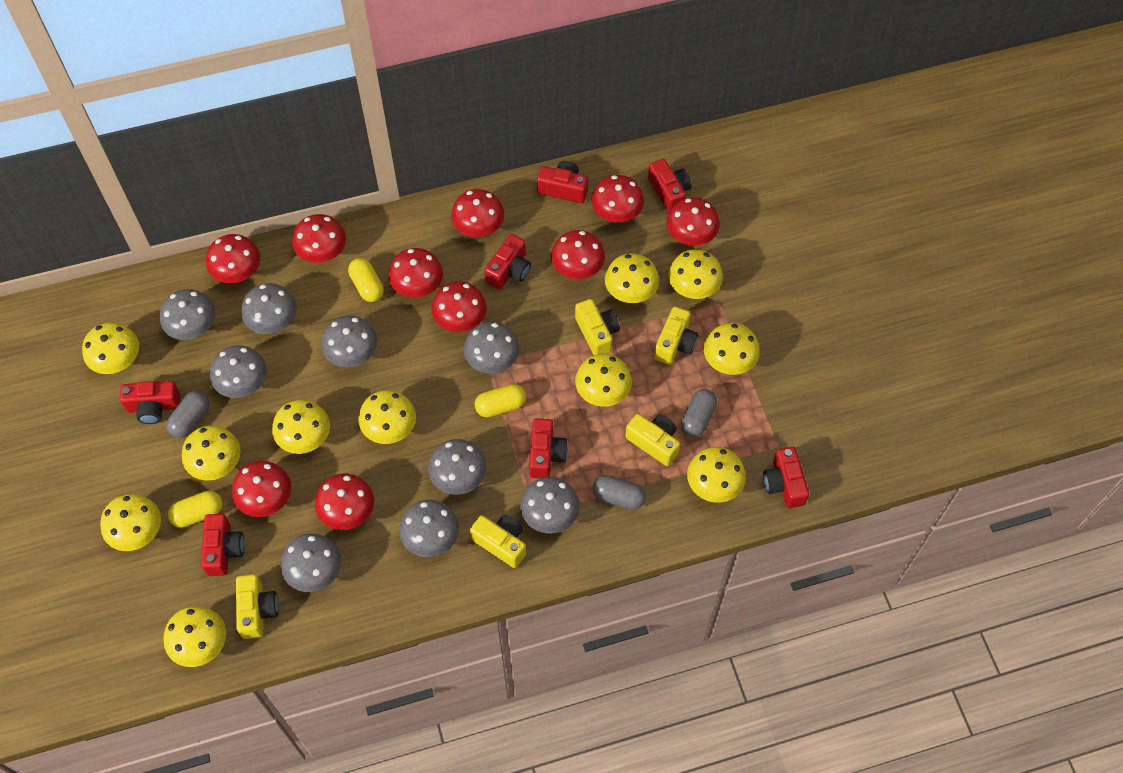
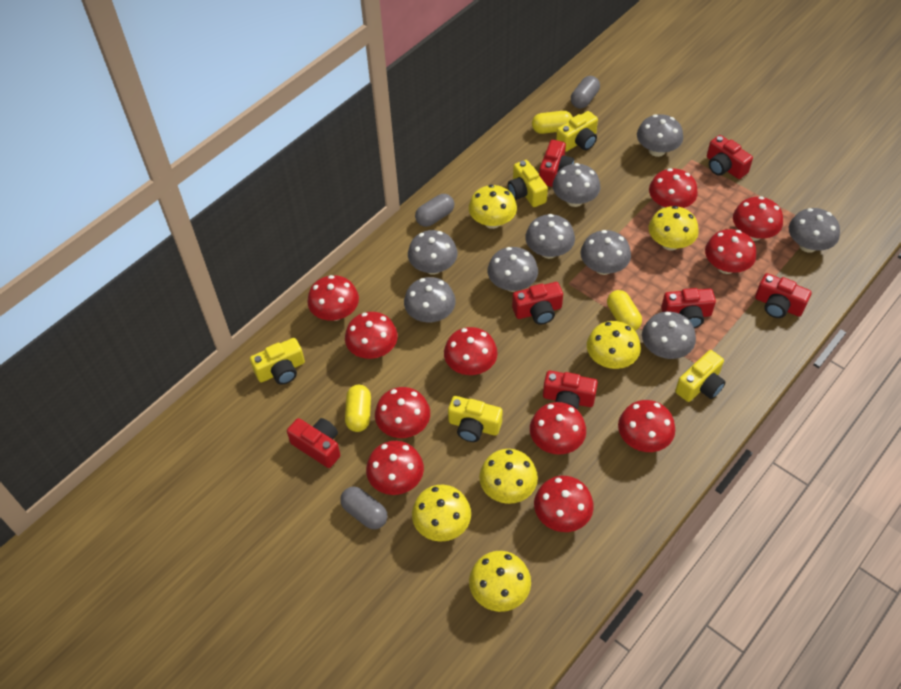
red mushroom: 10 -> 11
yellow mushroom: 11 -> 6

